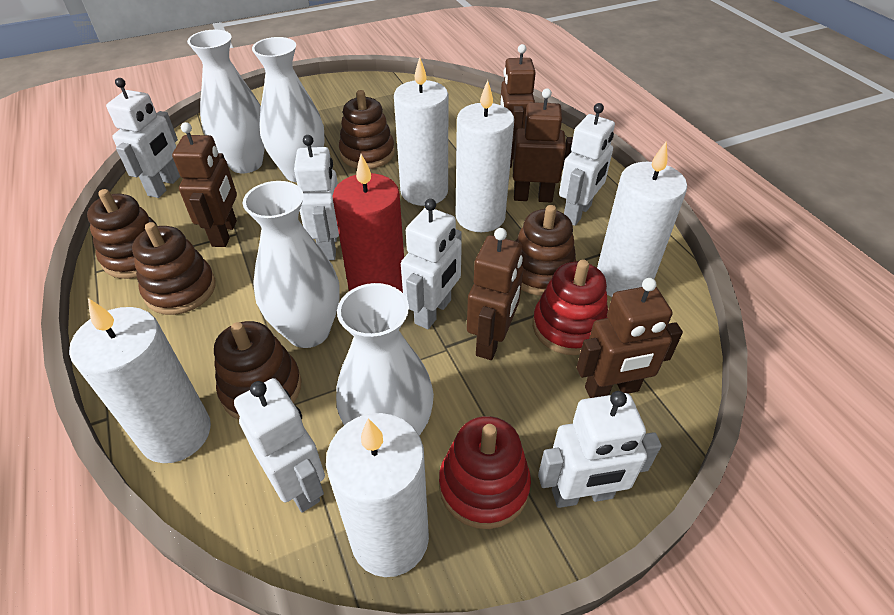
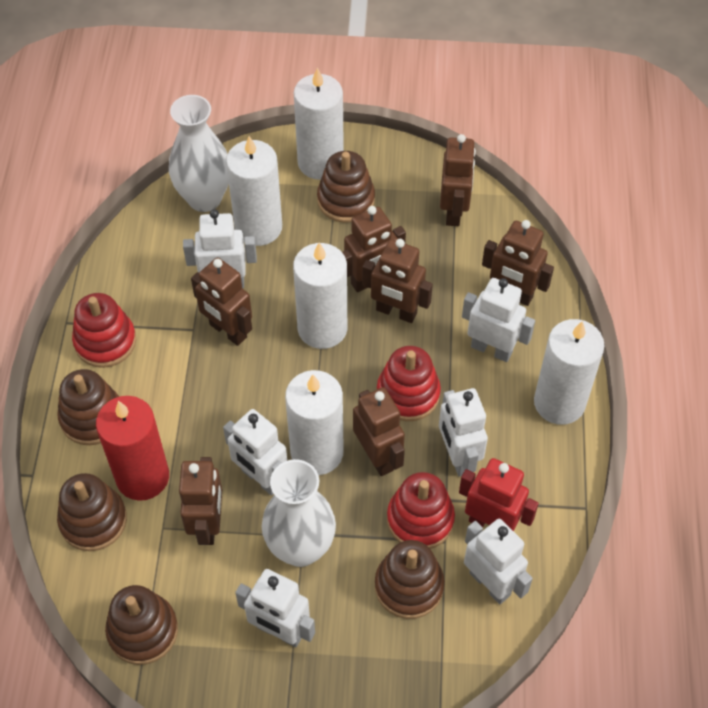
brown robot: 5 -> 7
red robot: 0 -> 1
red stacking toy: 2 -> 3
white vase: 4 -> 2

